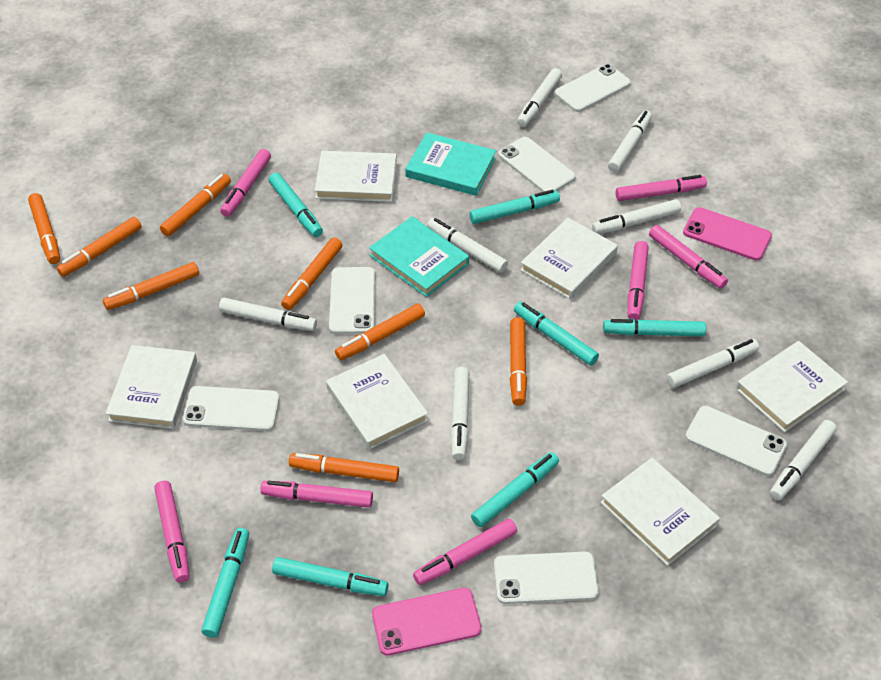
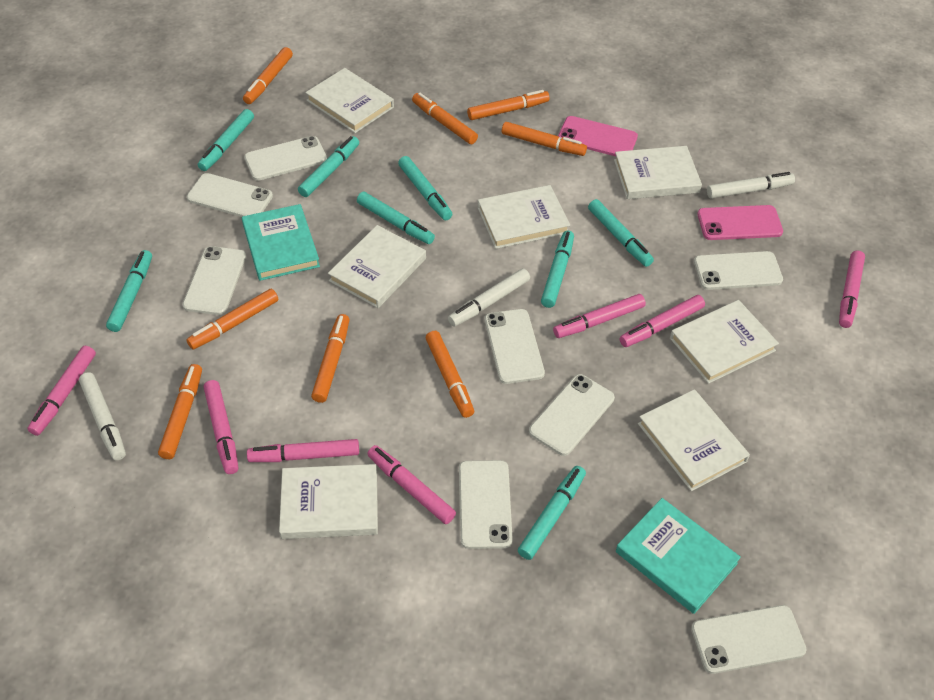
turquoise marker: 7 -> 8
white book: 6 -> 7
white marker: 8 -> 3
white phone: 6 -> 8

